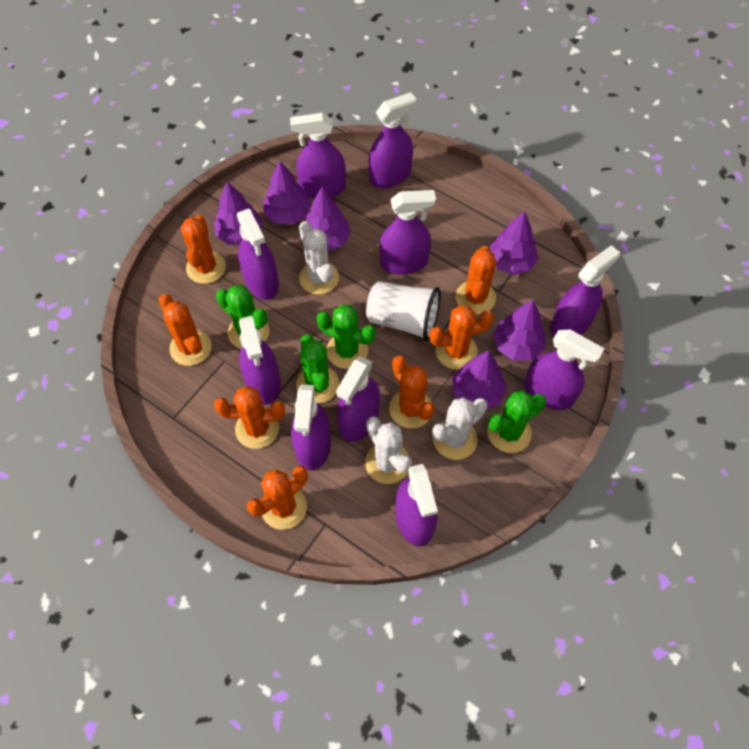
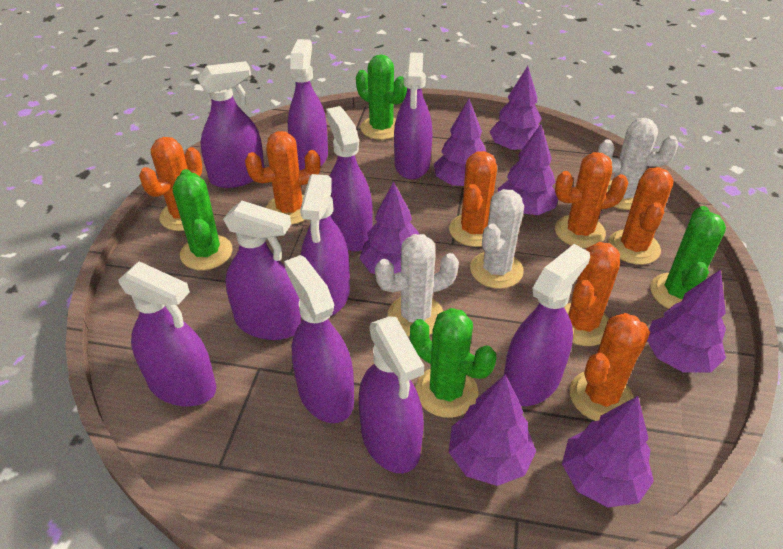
purple tree: 6 -> 7
white cup: 1 -> 0

